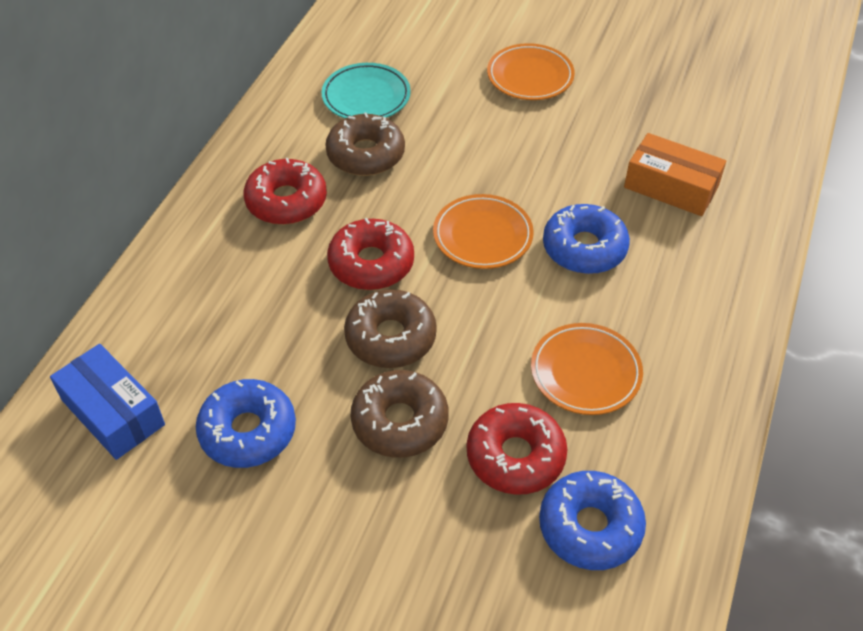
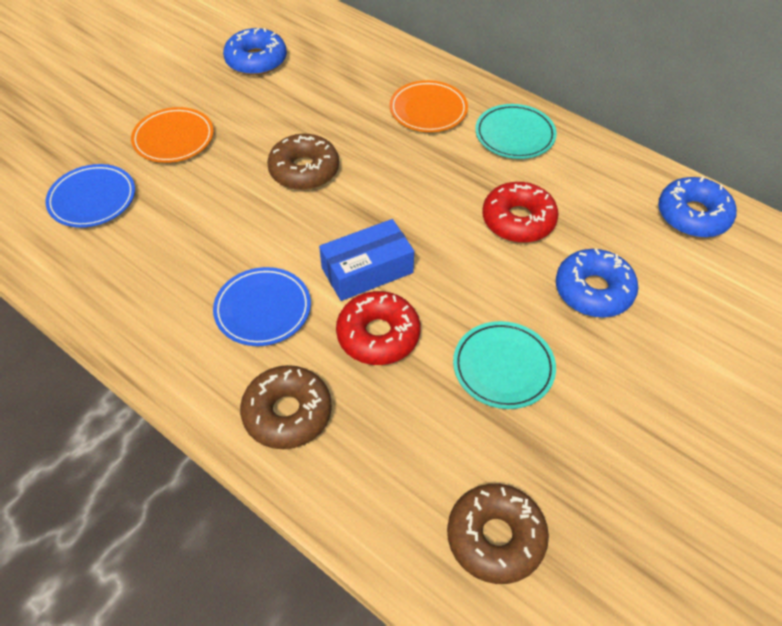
blue plate: 0 -> 2
orange box: 1 -> 0
orange plate: 3 -> 2
red donut: 3 -> 2
turquoise plate: 1 -> 2

